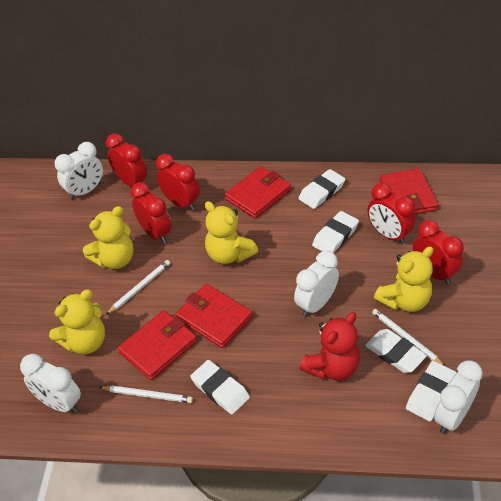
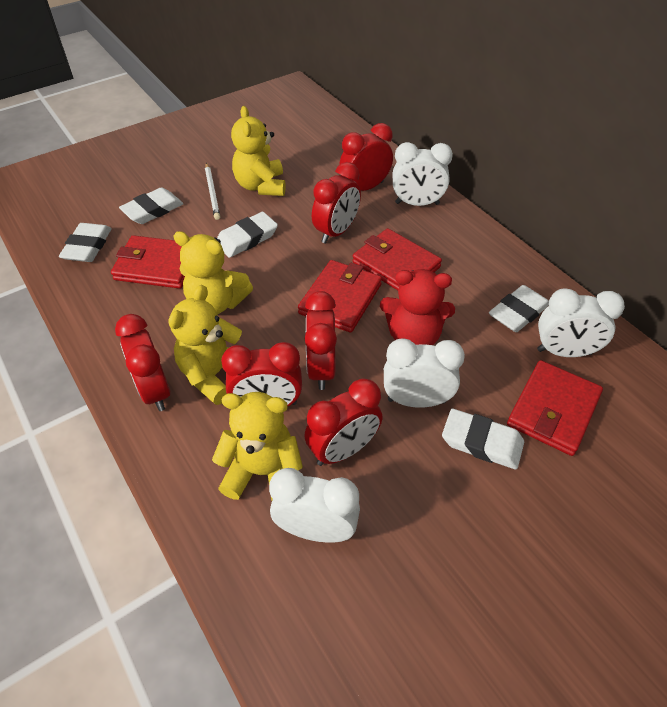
red clock: 5 -> 6
white pencil: 3 -> 1

